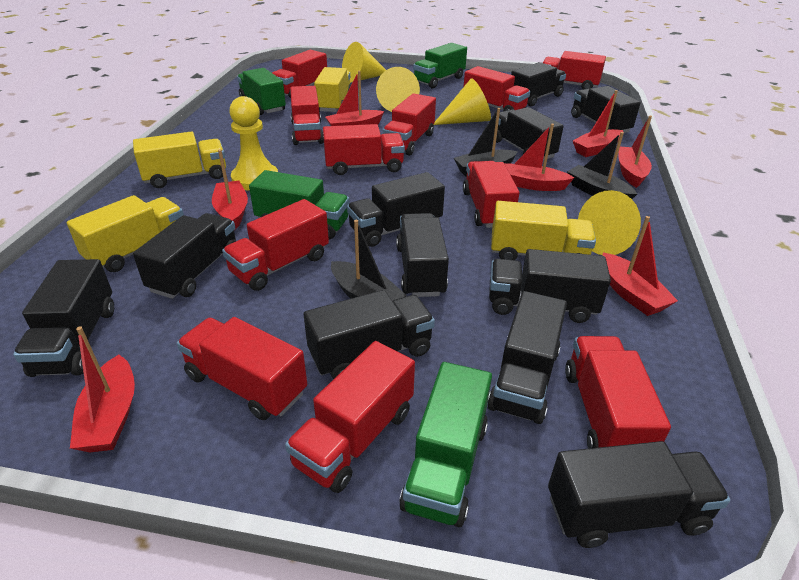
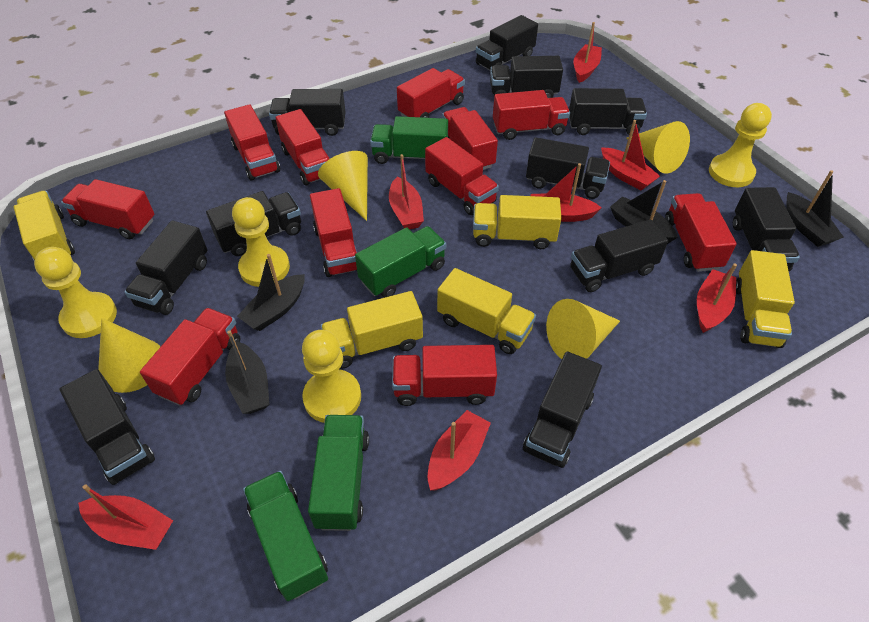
black boat: 3 -> 4
yellow pawn: 1 -> 4
yellow truck: 4 -> 5

